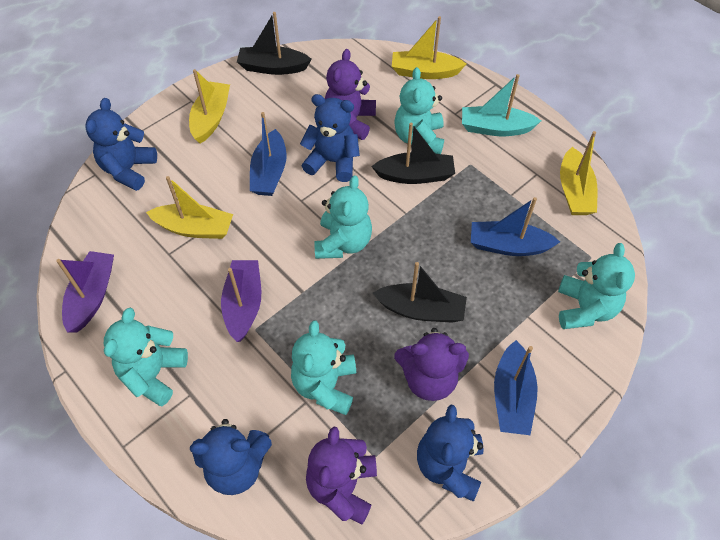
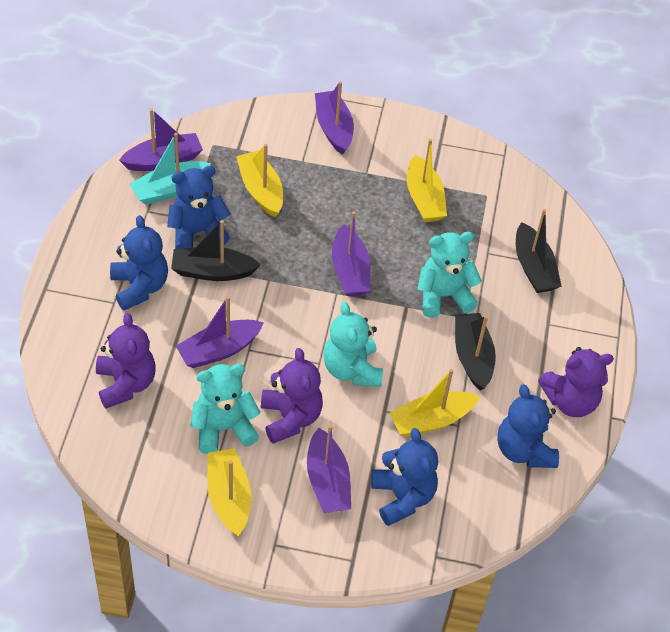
blue boat: 3 -> 0
purple boat: 2 -> 5
turquoise teddy bear: 5 -> 3

